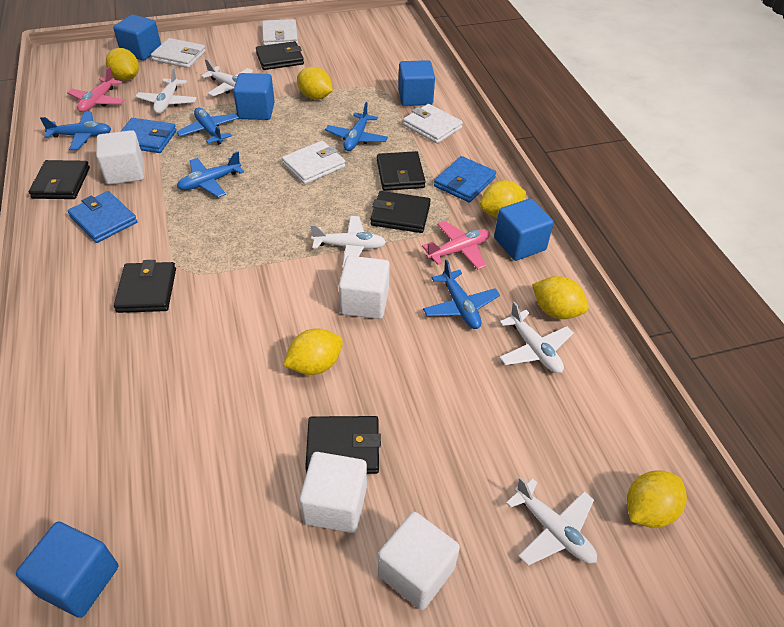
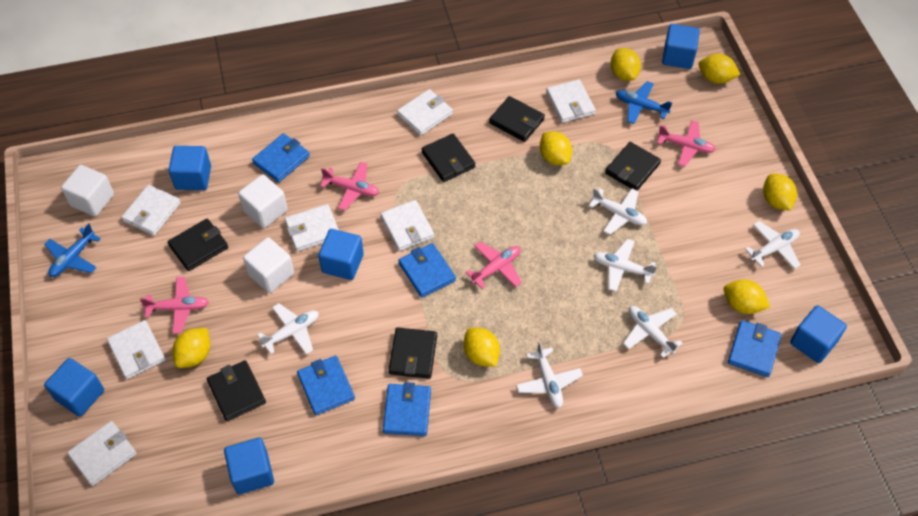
blue cube: 5 -> 6
blue plane: 5 -> 2
blue wallet: 3 -> 5
pink plane: 2 -> 4
white cube: 4 -> 3
white plane: 5 -> 6
white wallet: 4 -> 7
yellow lemon: 6 -> 7

